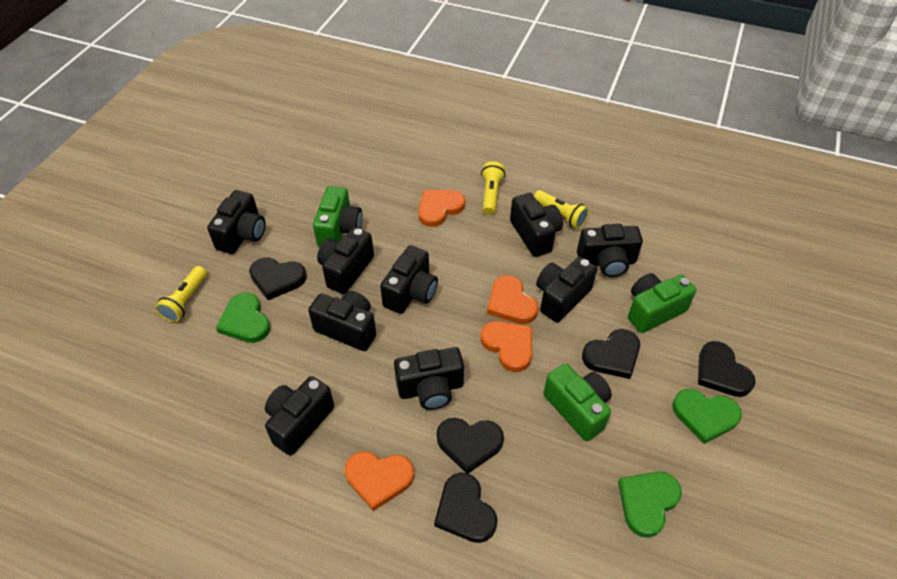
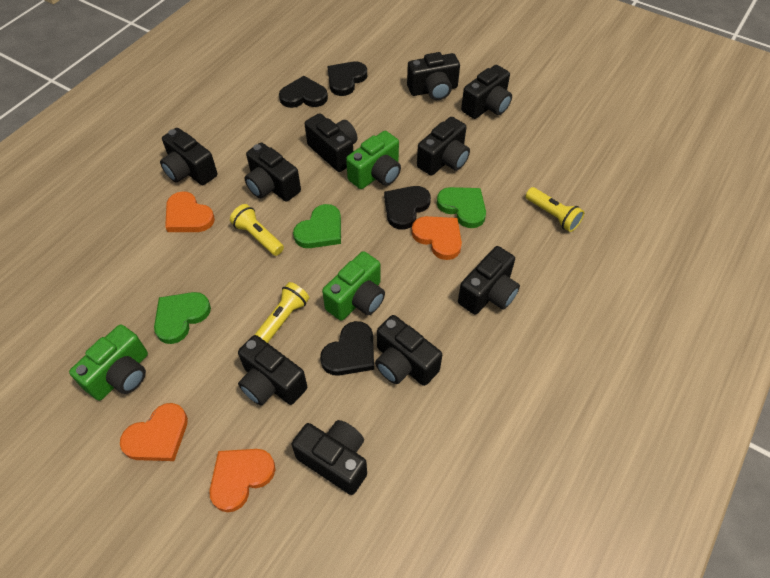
black camera: 9 -> 10
black heart: 5 -> 4

